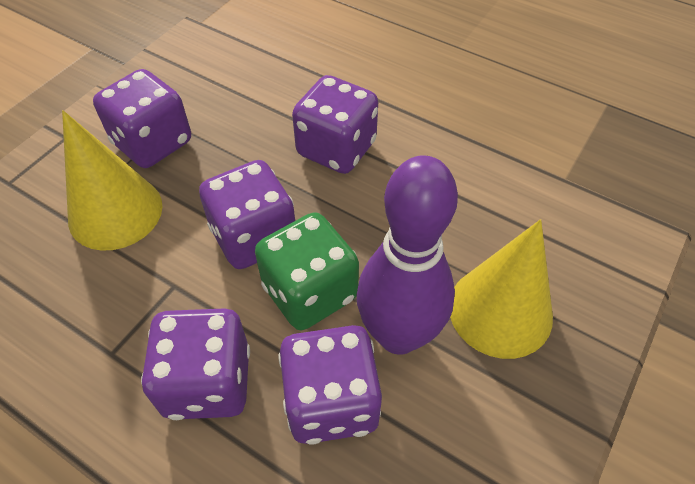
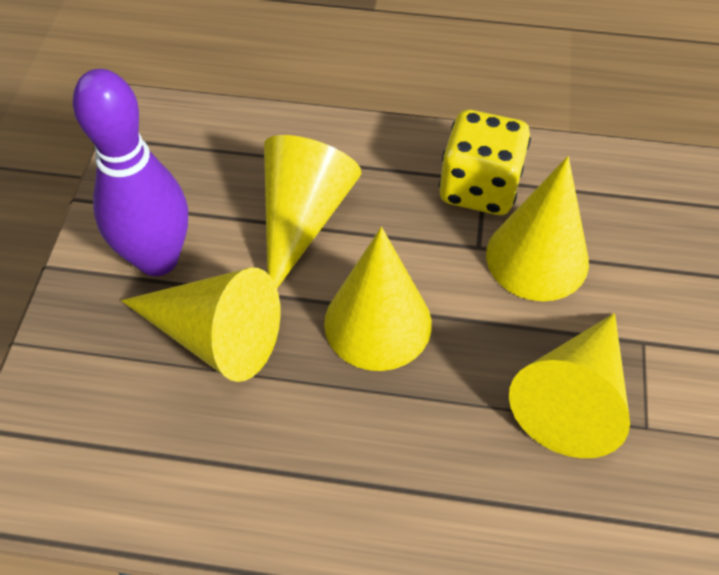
green dice: 1 -> 0
purple dice: 5 -> 0
yellow cone: 2 -> 5
yellow dice: 0 -> 1

